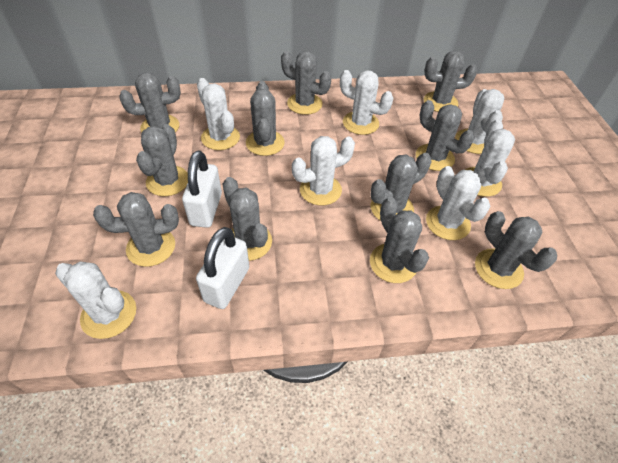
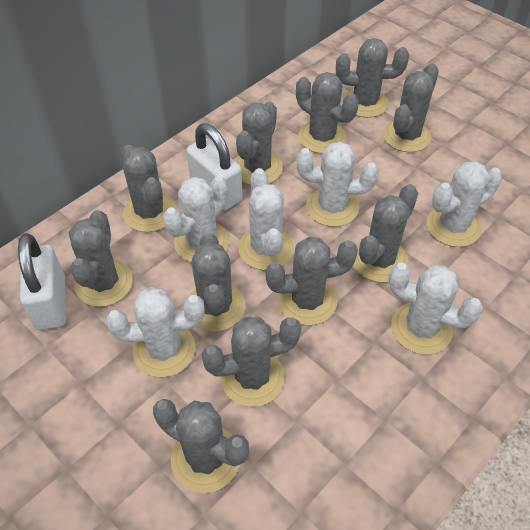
white cactus: 7 -> 6

